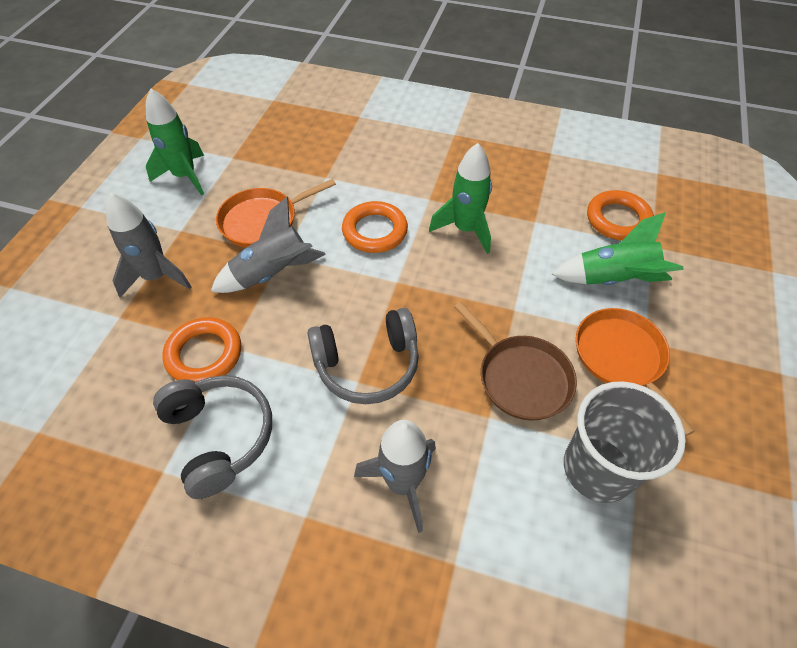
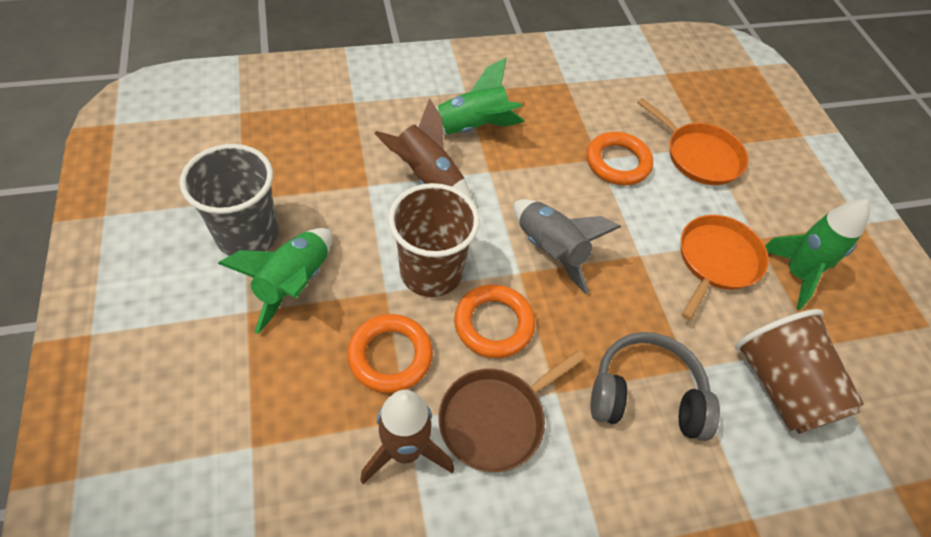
brown cup: 0 -> 2
brown rocket: 0 -> 2
grey headphones: 2 -> 1
grey rocket: 3 -> 1

